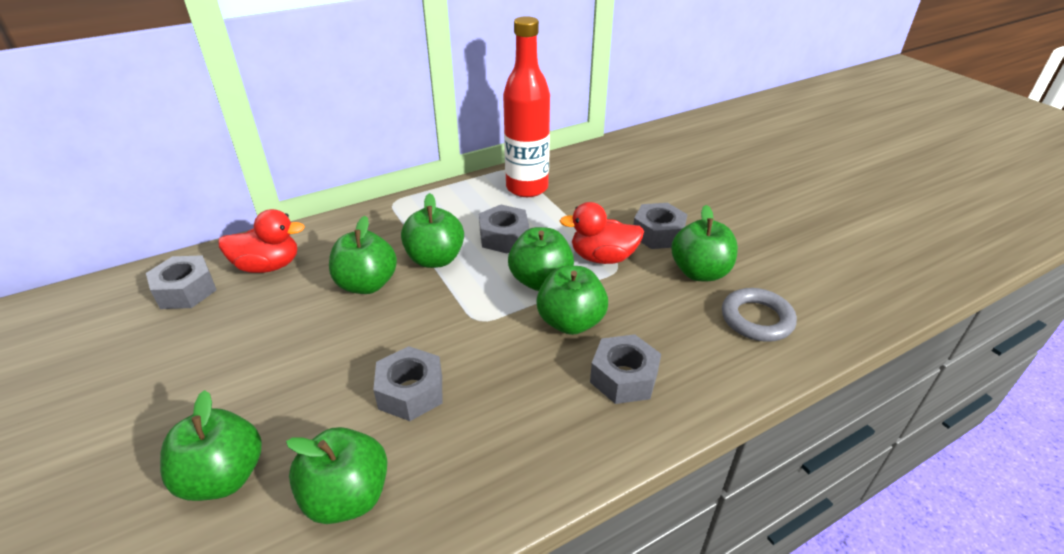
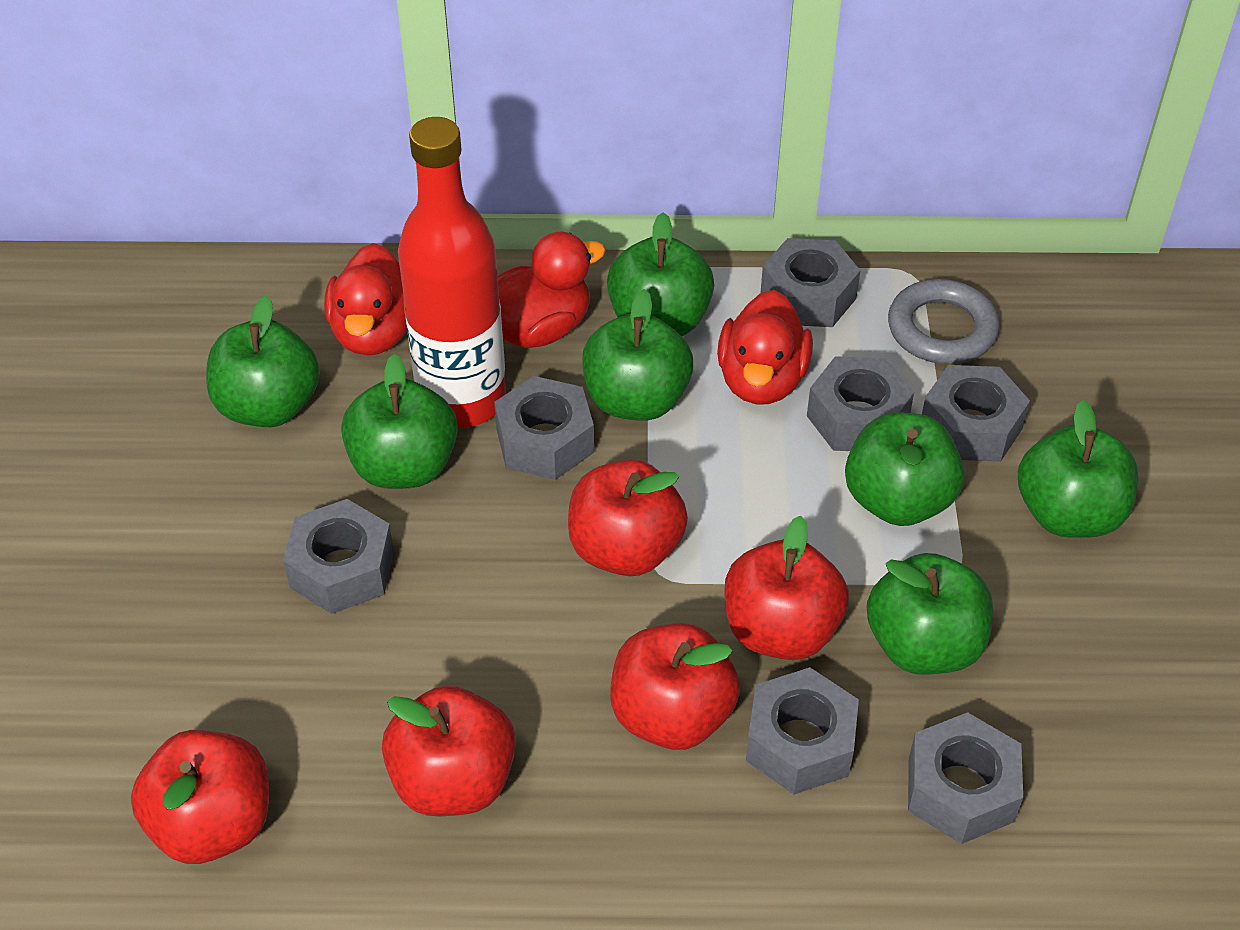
grey nut: 5 -> 7
red apple: 0 -> 5
red duck: 2 -> 3

